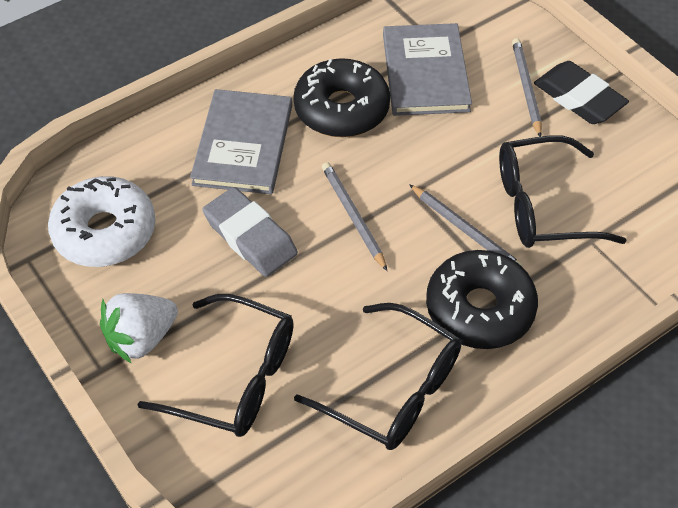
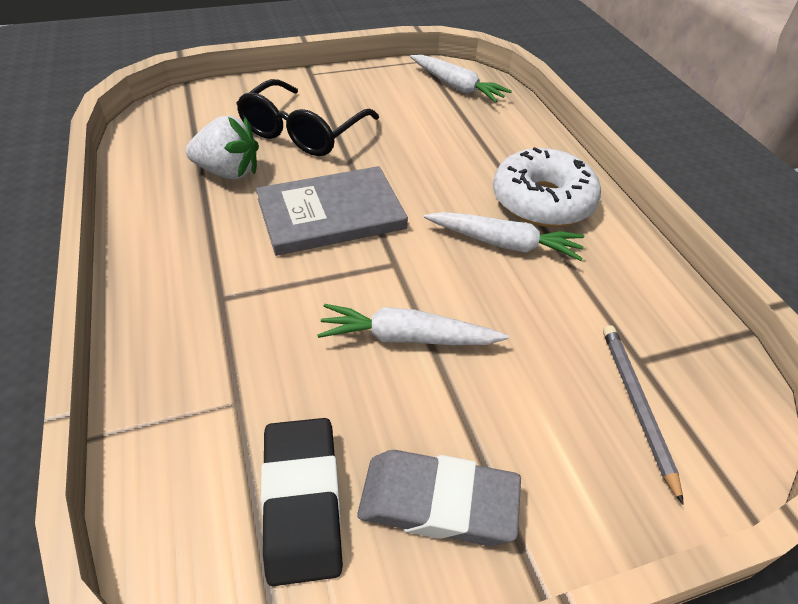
black donut: 2 -> 0
black glasses: 3 -> 1
grey book: 2 -> 1
grey pencil: 3 -> 1
white carrot: 0 -> 3

